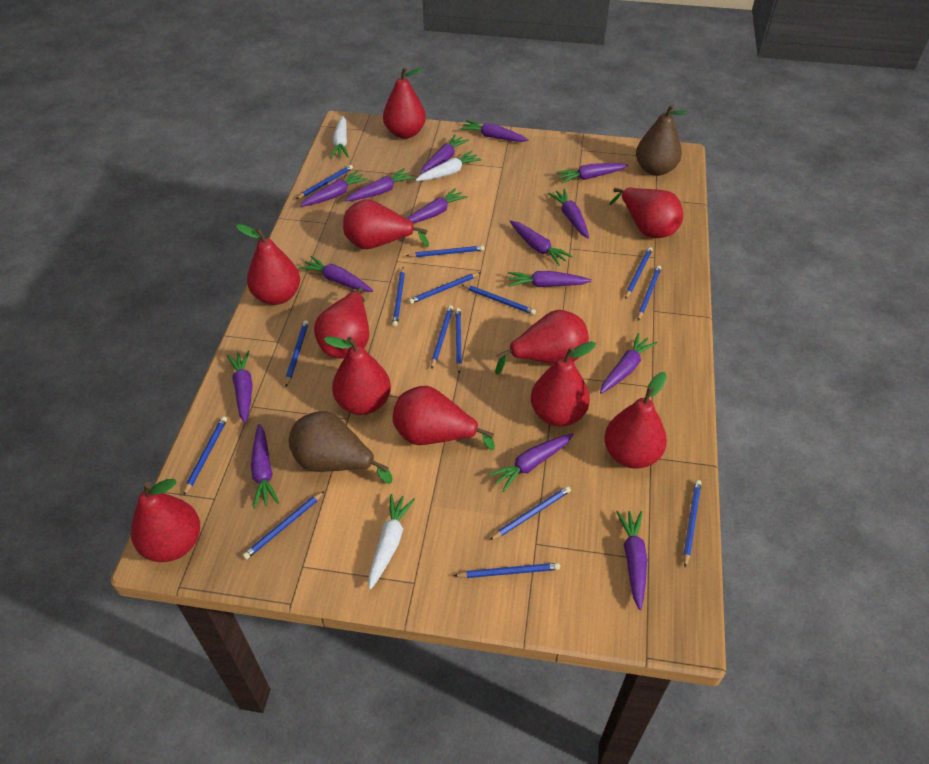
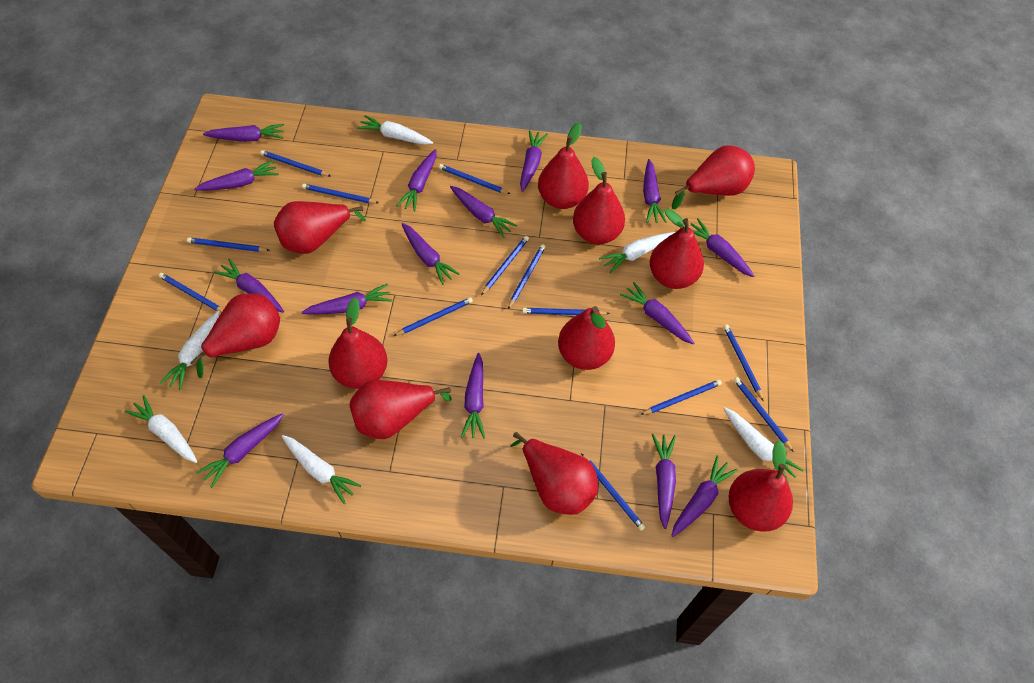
blue pencil: 15 -> 13
brown pear: 2 -> 0
white carrot: 3 -> 6

